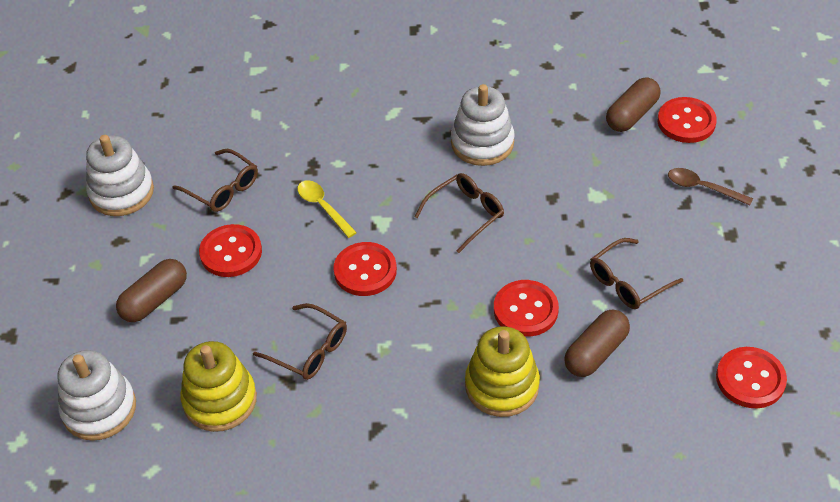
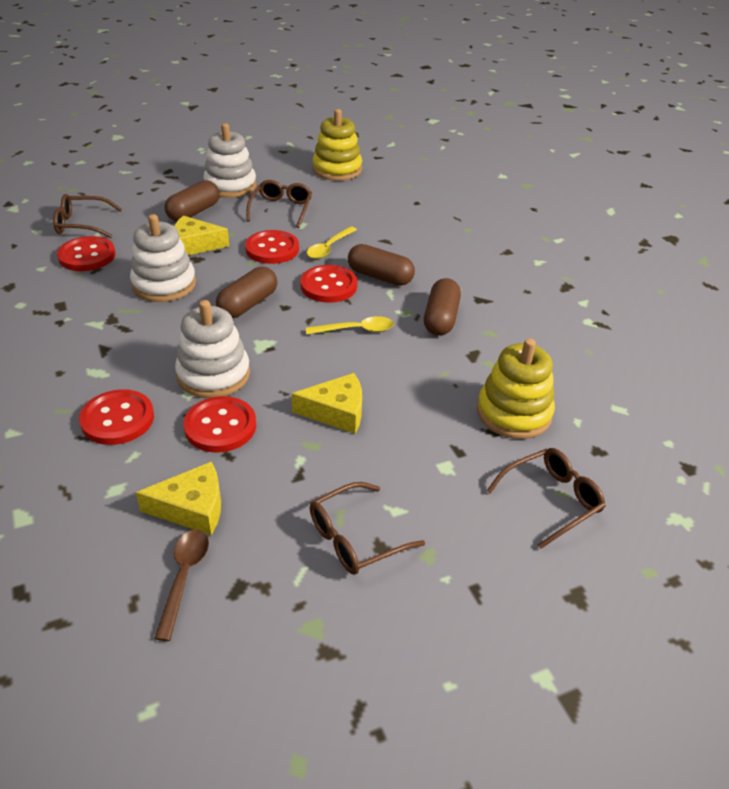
brown capsule: 3 -> 4
yellow cheese: 0 -> 3
yellow spoon: 1 -> 2

